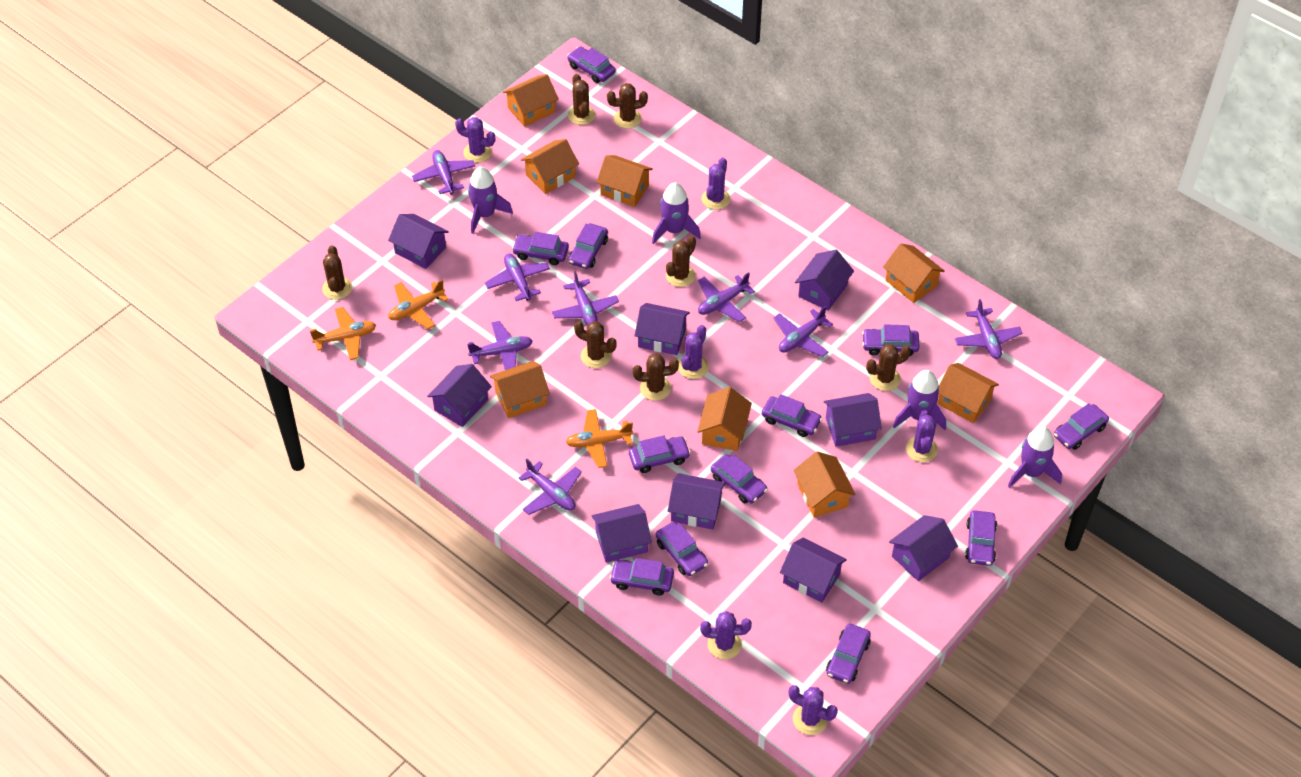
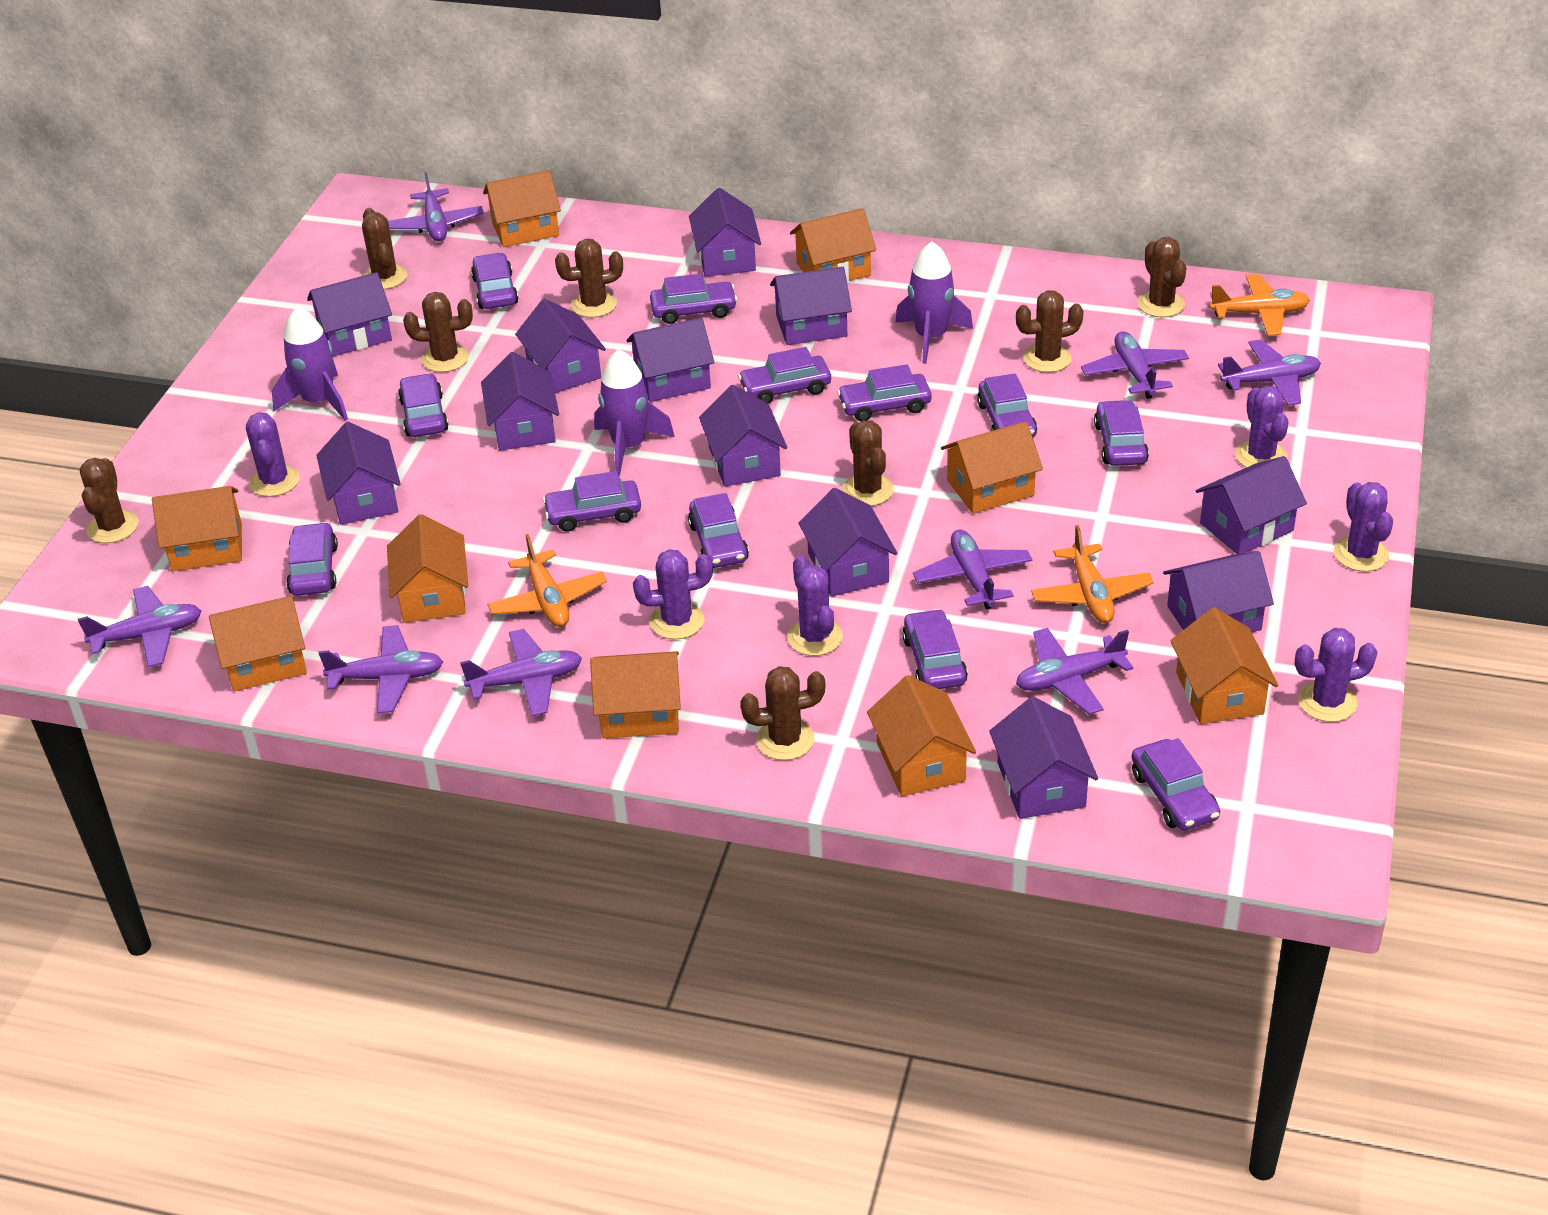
brown cactus: 7 -> 8
orange house: 8 -> 9
purple house: 9 -> 12
purple rocket: 4 -> 3

